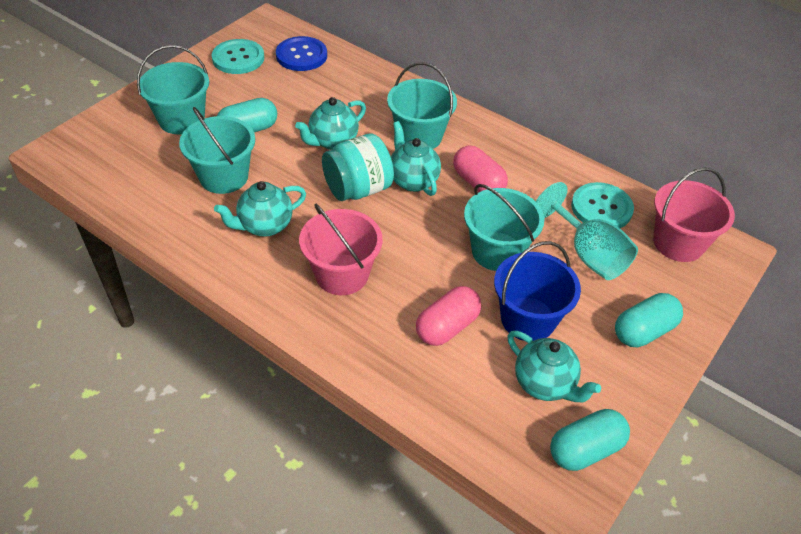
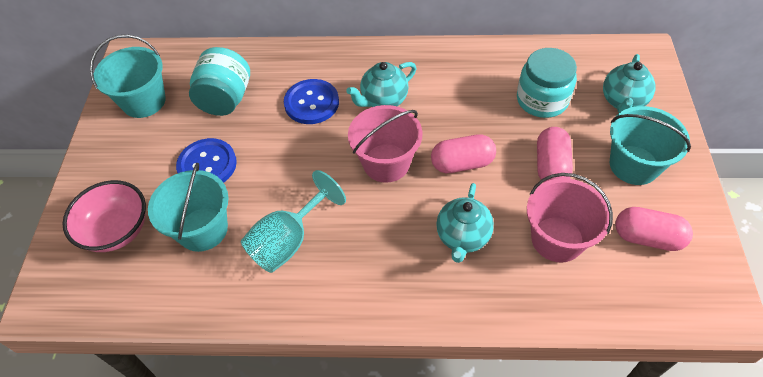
blue bucket: 1 -> 0
blue button: 1 -> 2
pink bowl: 0 -> 1
pink capsule: 2 -> 3
turquoise bucket: 4 -> 3
turquoise button: 2 -> 0
turquoise capsule: 3 -> 0
turquoise jar: 1 -> 2
turquoise teapot: 4 -> 3

